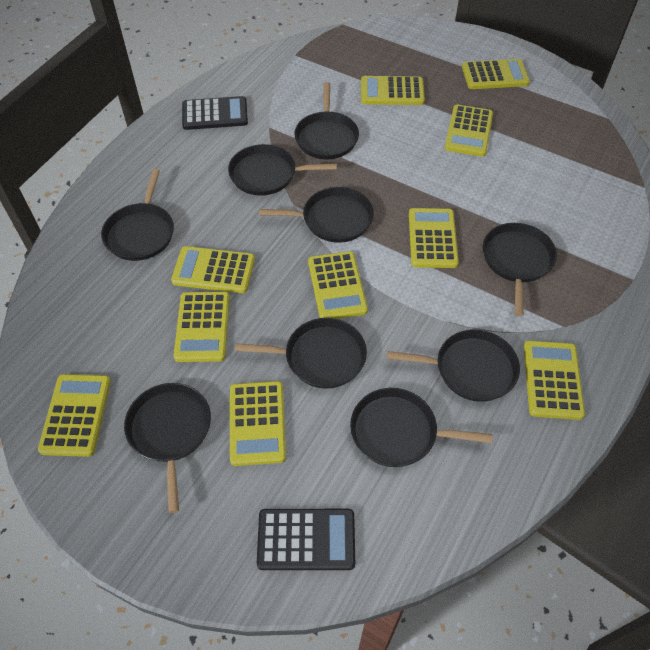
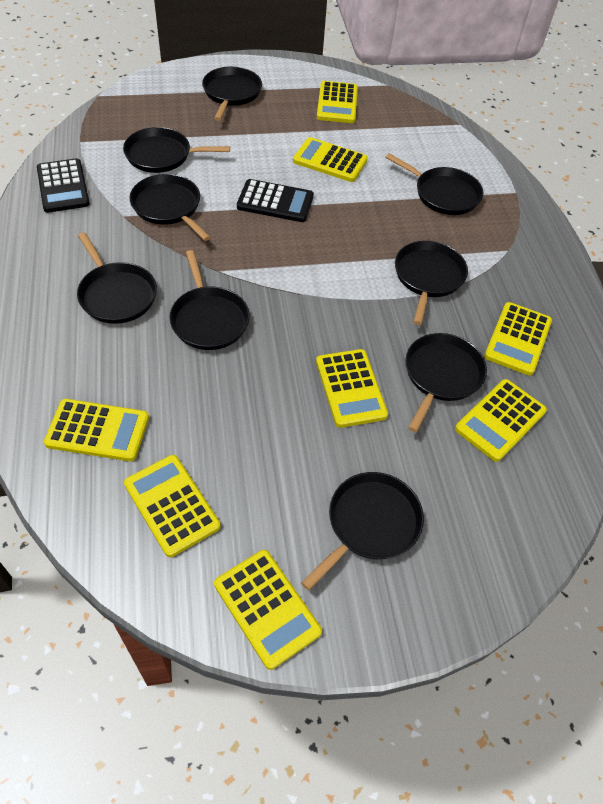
yellow calculator: 10 -> 8

